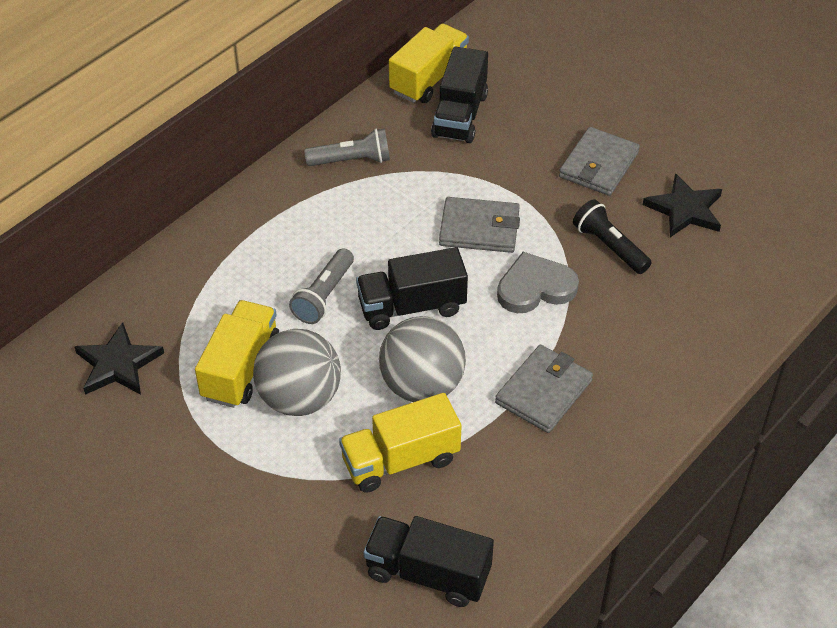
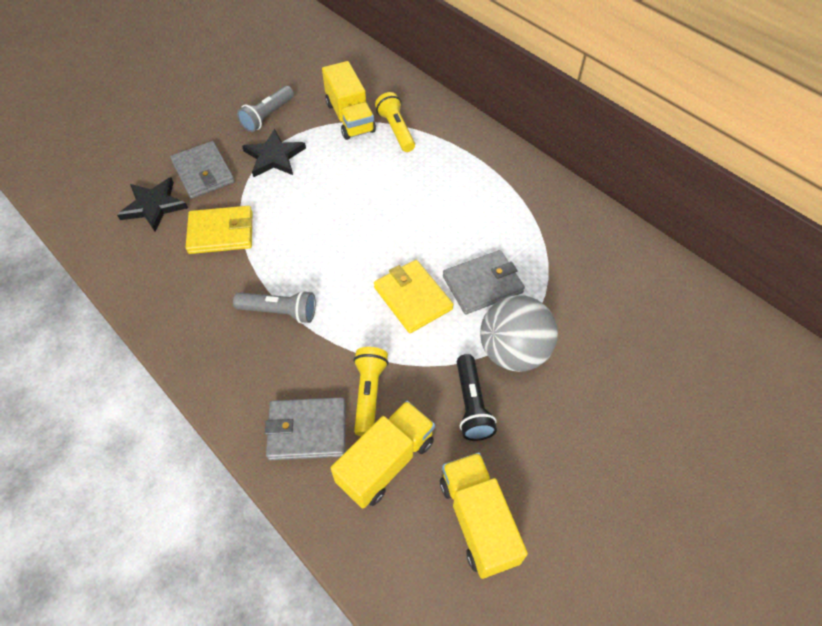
black truck: 3 -> 0
grey ball: 2 -> 1
grey heart: 1 -> 0
yellow flashlight: 0 -> 2
yellow wallet: 0 -> 2

